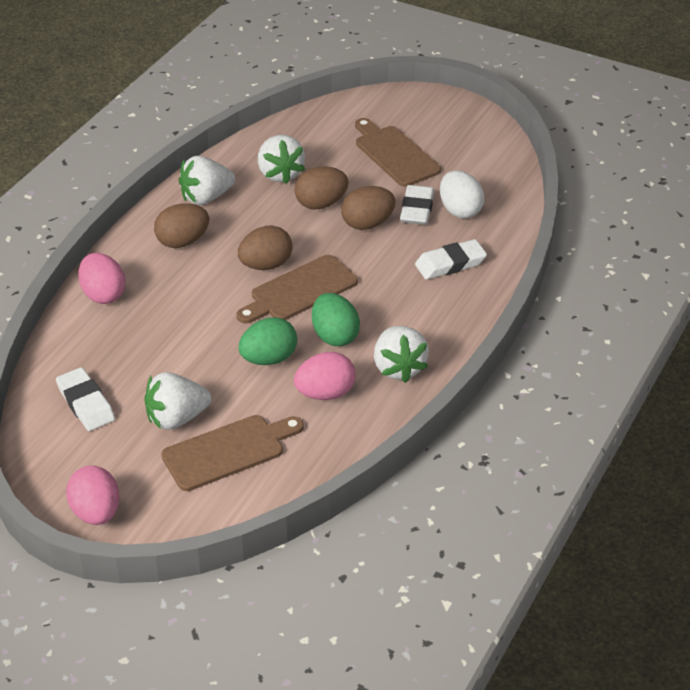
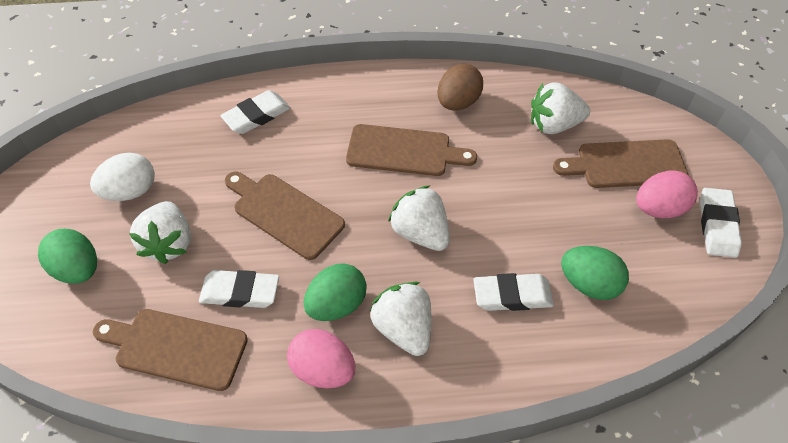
brown cutting board: 3 -> 4
brown egg: 4 -> 1
green egg: 2 -> 3
pink egg: 3 -> 2
white eraser: 3 -> 4

